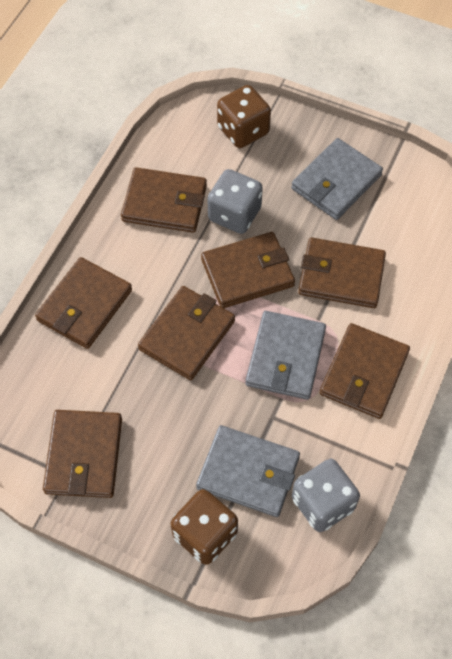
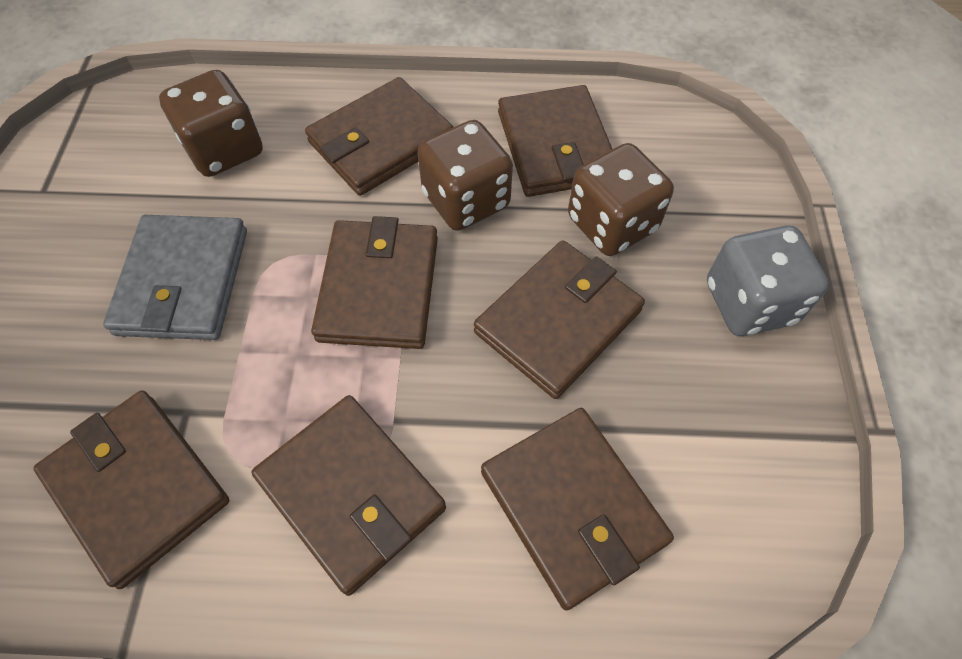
brown dice: 2 -> 3
grey dice: 2 -> 1
grey wallet: 3 -> 1

